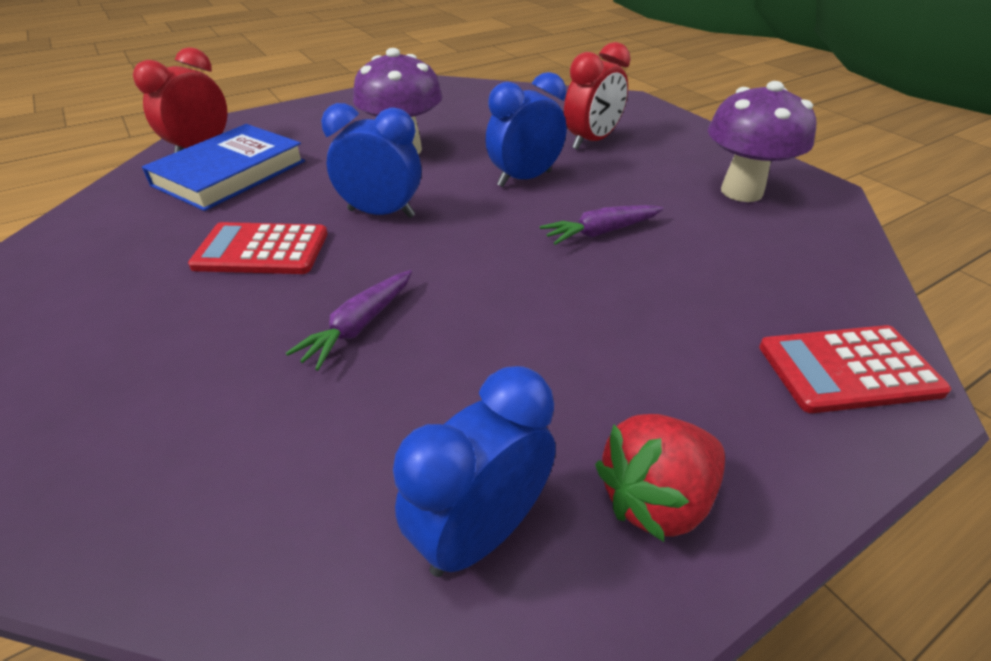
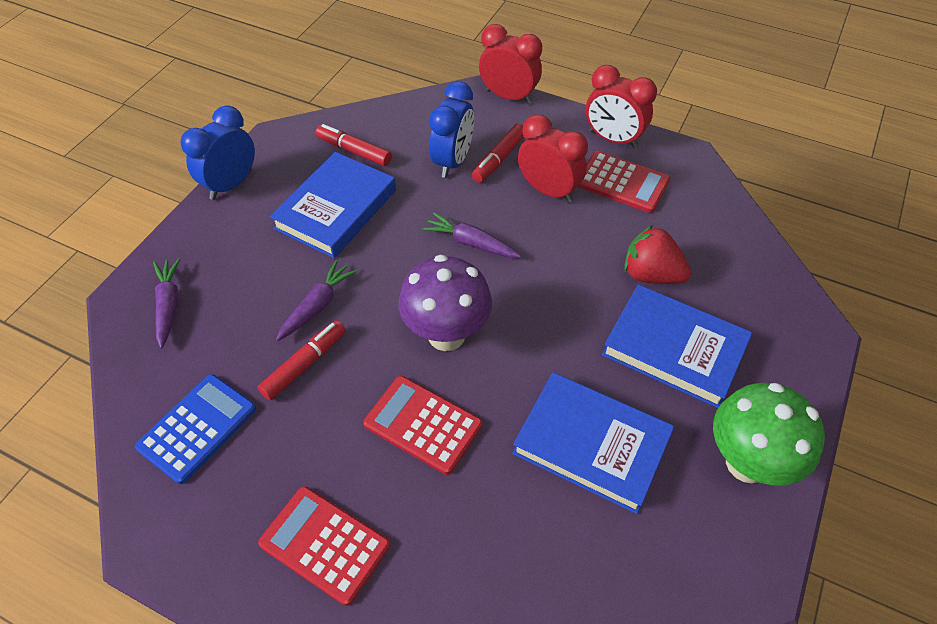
blue book: 1 -> 3
blue calculator: 0 -> 1
blue clock: 3 -> 2
green mushroom: 0 -> 1
purple carrot: 2 -> 3
purple mushroom: 2 -> 1
red calculator: 2 -> 3
red clock: 2 -> 3
red marker: 0 -> 3

